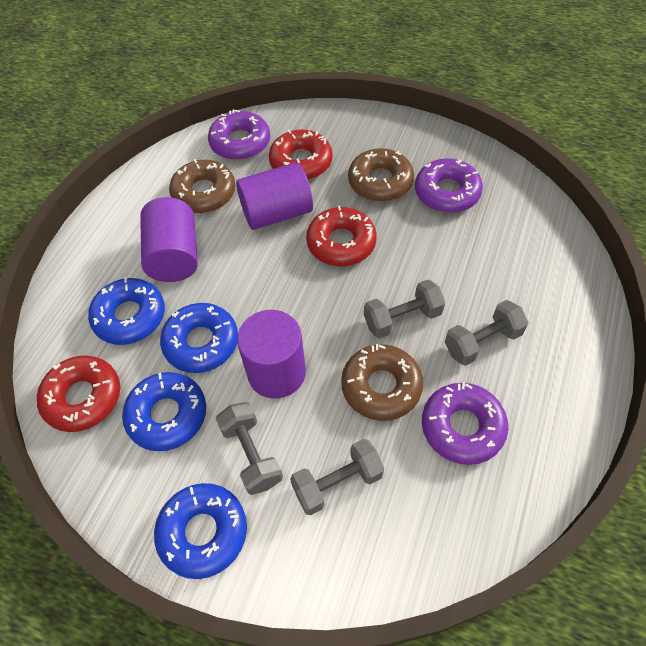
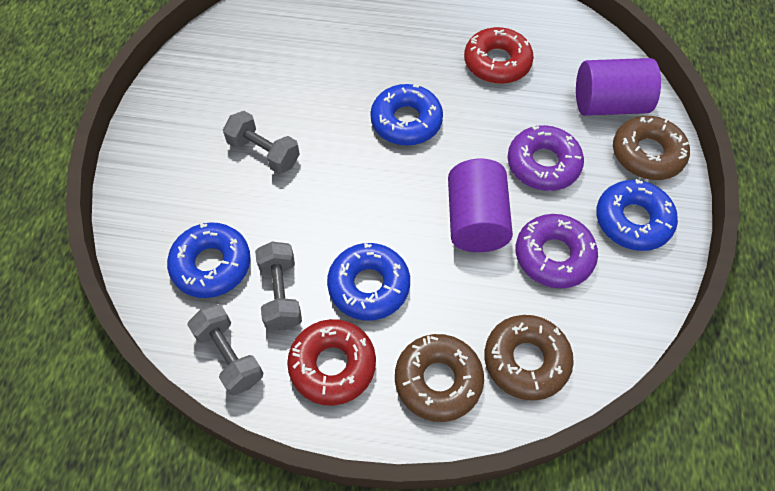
grey dumbbell: 4 -> 3
purple cylinder: 3 -> 2
purple donut: 3 -> 2
red donut: 3 -> 2

